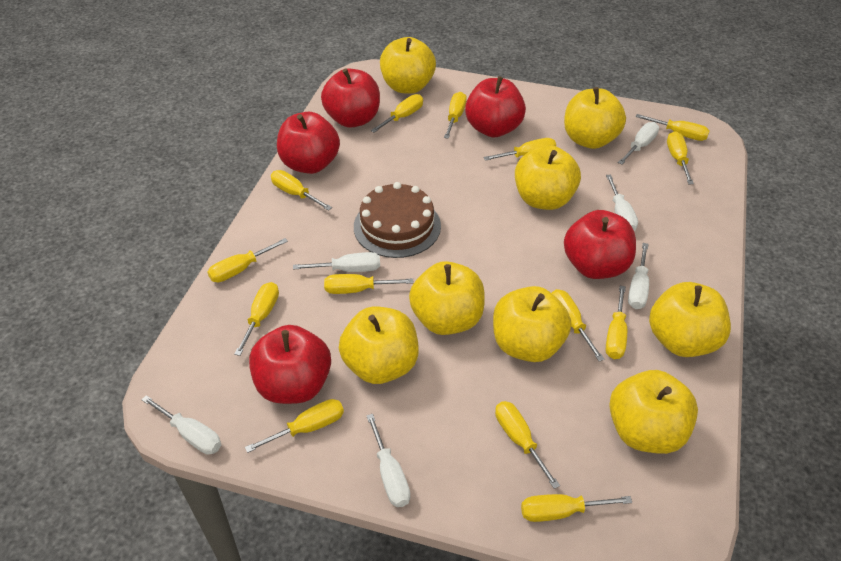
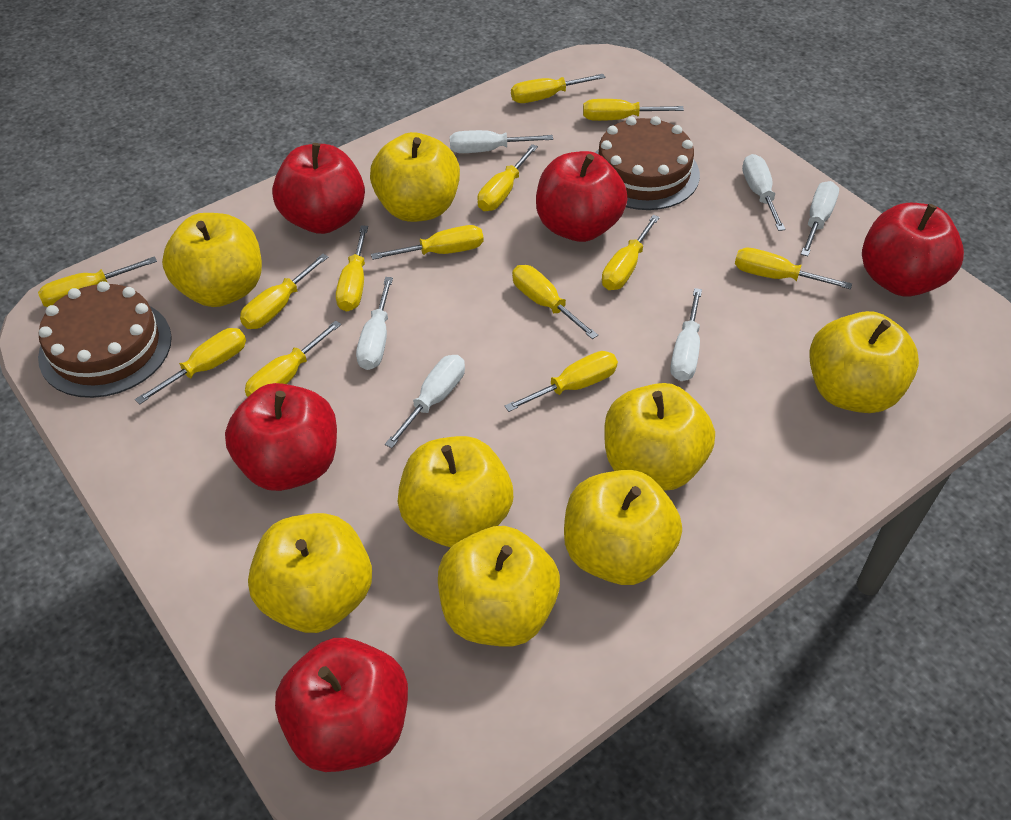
brown cake: 1 -> 2
yellow screwdriver: 14 -> 13

